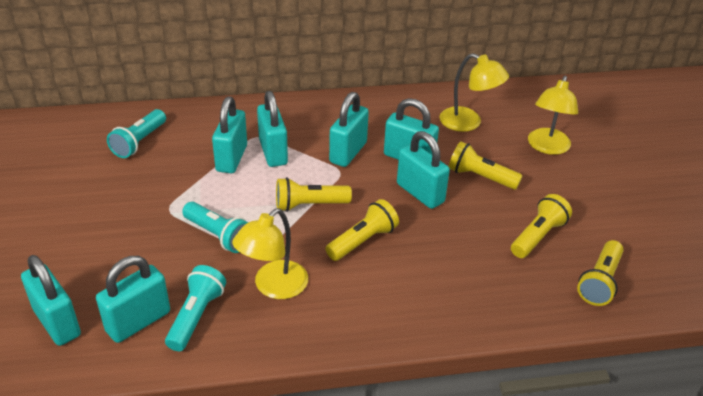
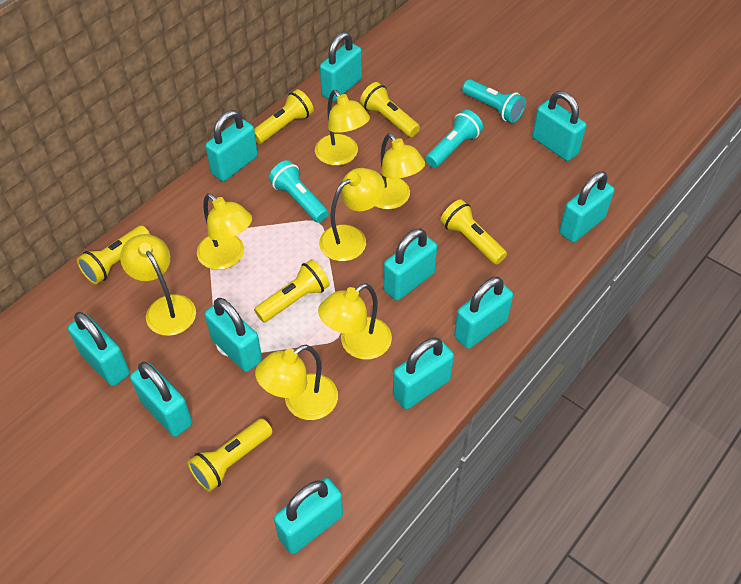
turquoise padlock: 7 -> 11
yellow flashlight: 5 -> 6
yellow lamp: 3 -> 7

